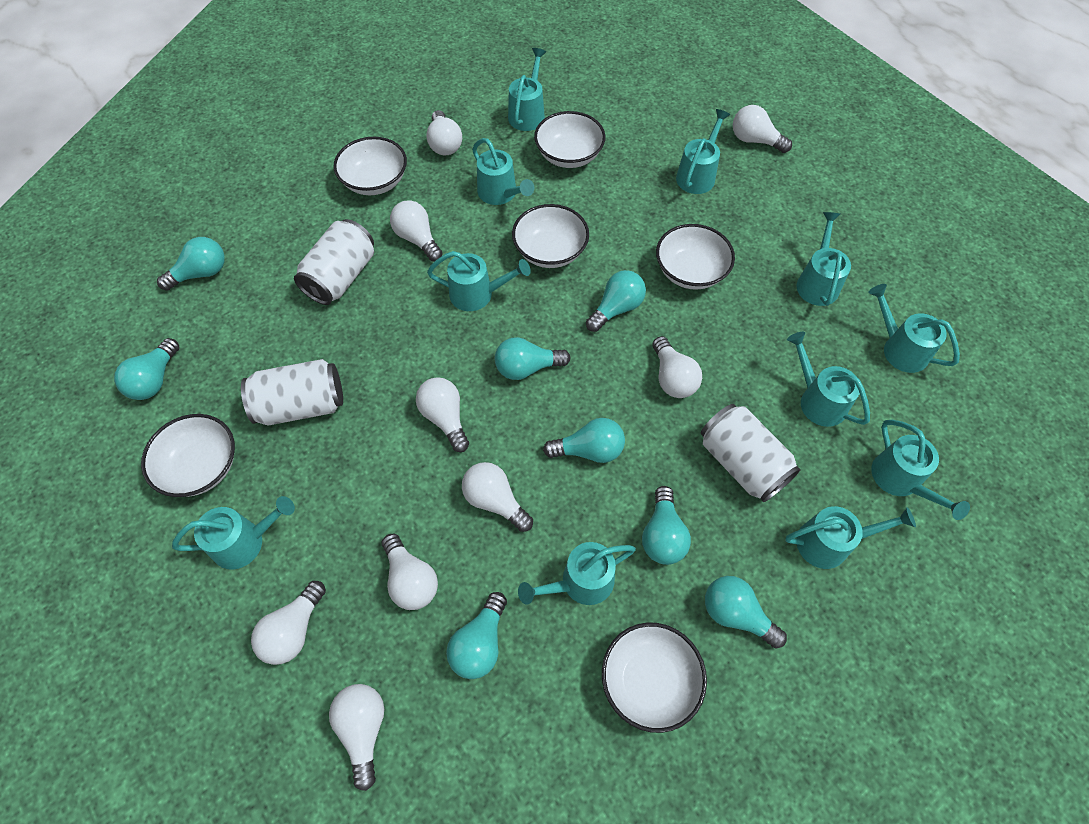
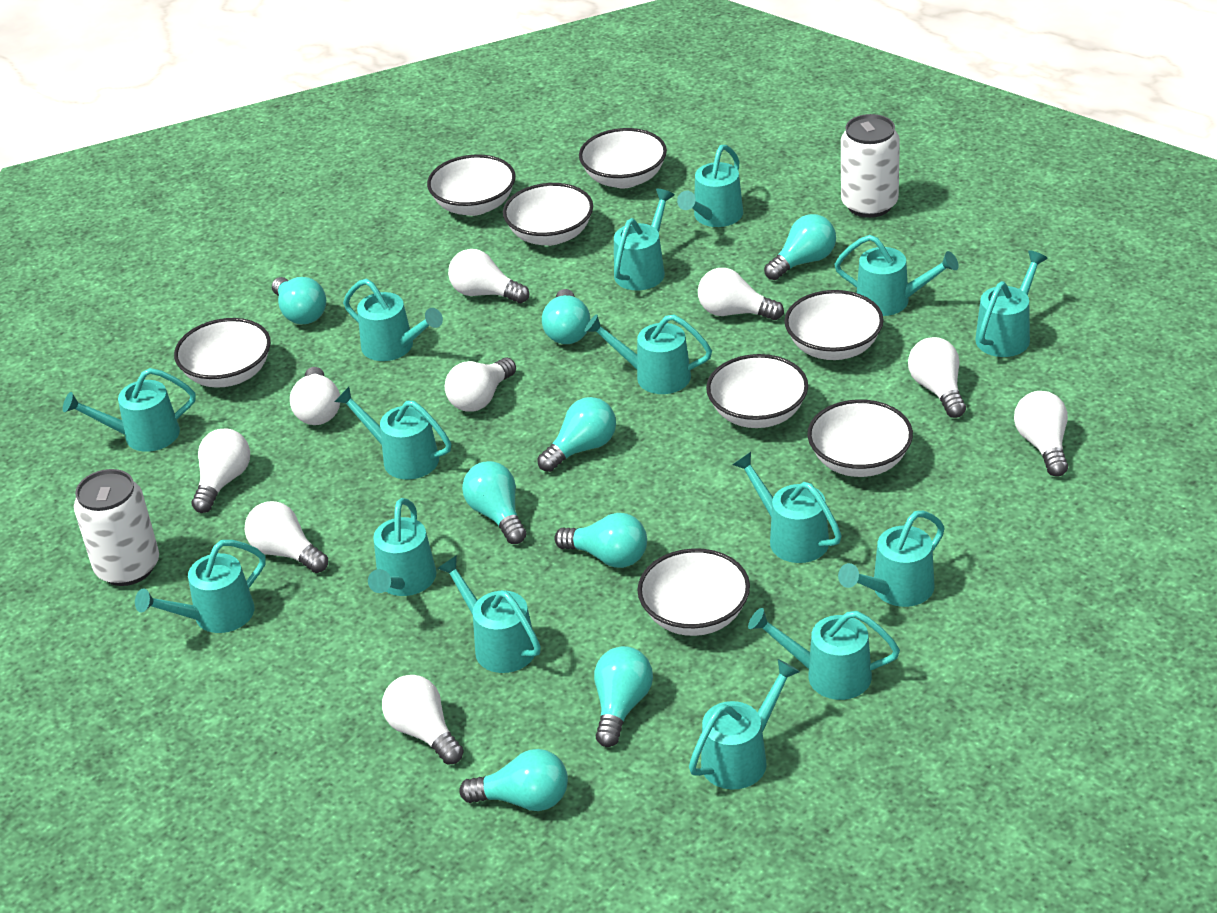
turquoise watering can: 11 -> 15
white bowl: 6 -> 8
white can: 3 -> 2

